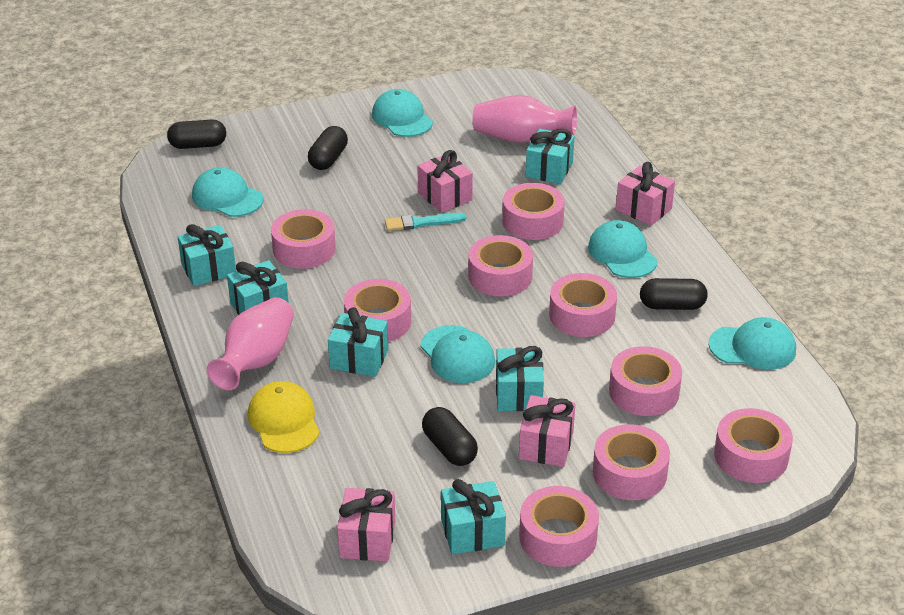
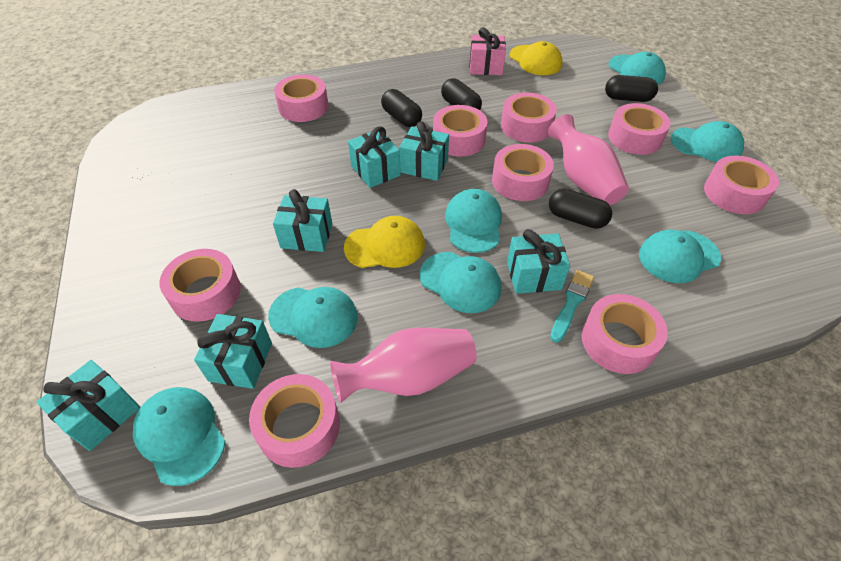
pink gift: 4 -> 1
turquoise cap: 5 -> 7
yellow cap: 1 -> 2

